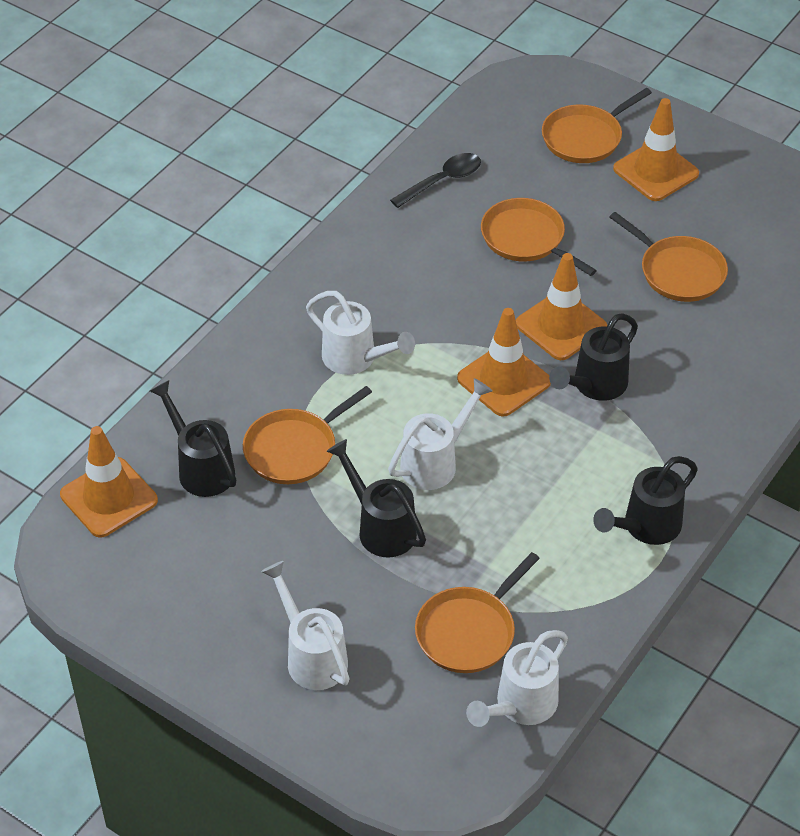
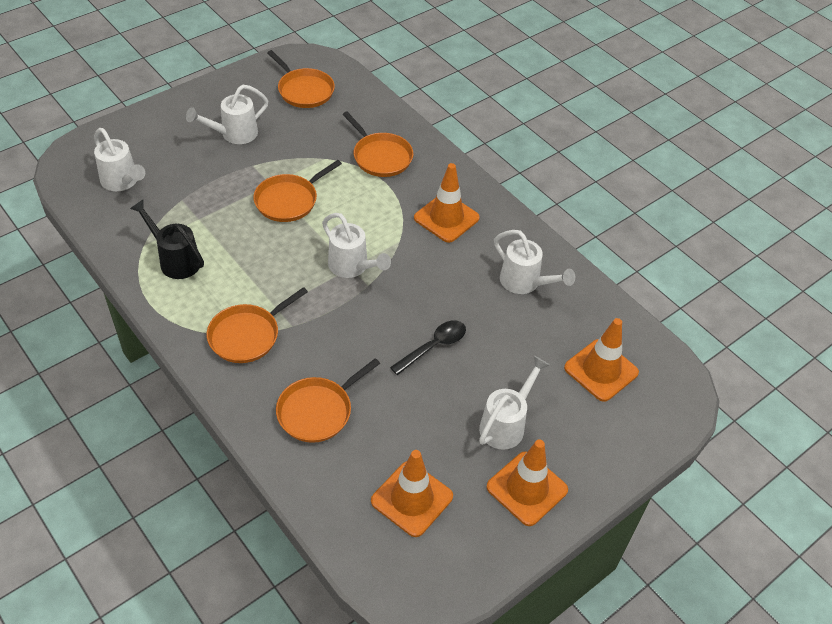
black watering can: 4 -> 1
white watering can: 4 -> 5

